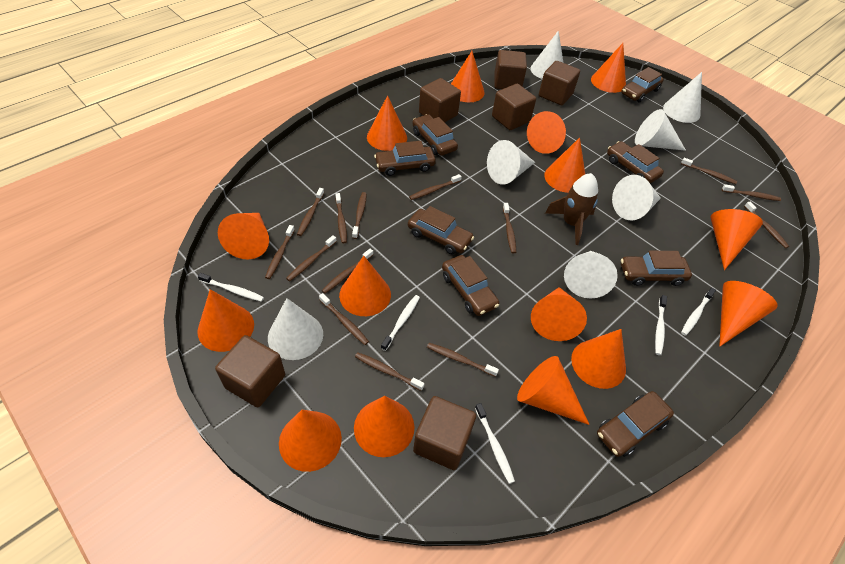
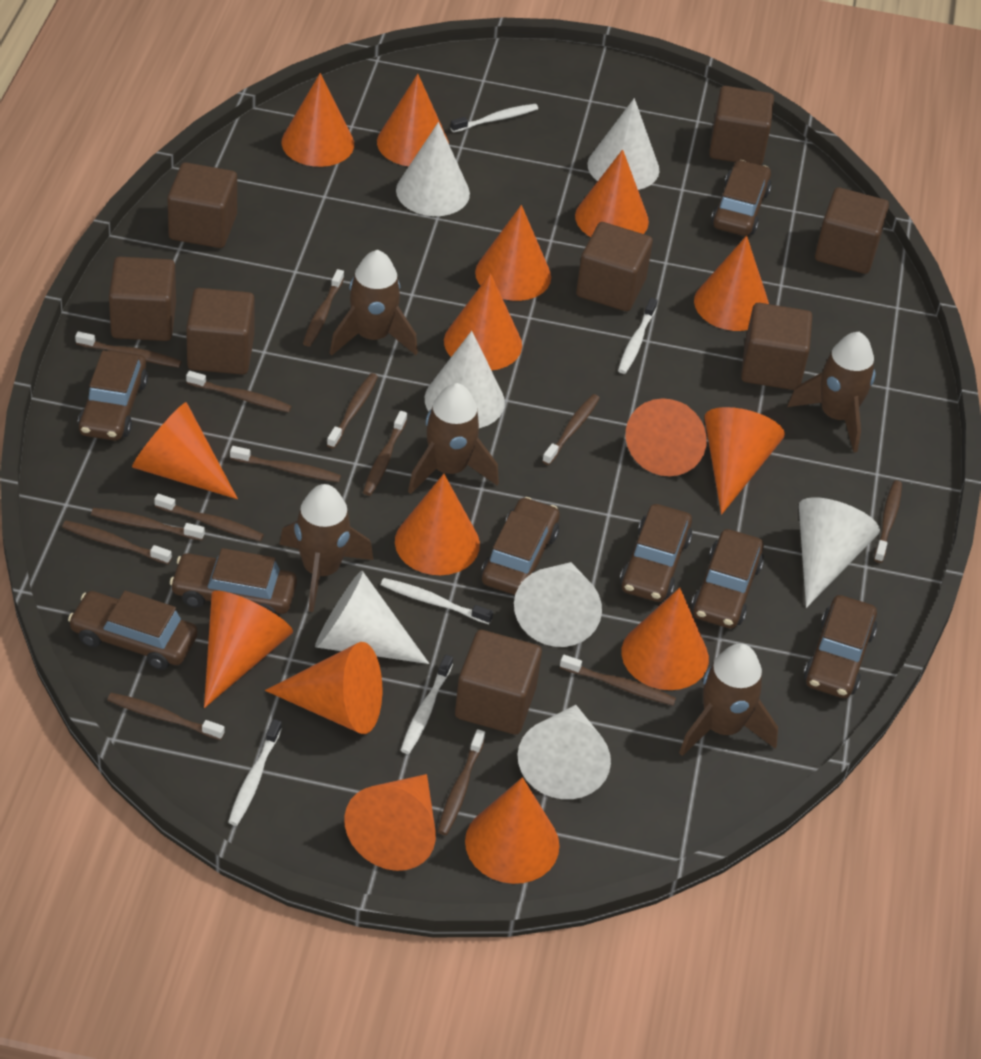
brown cube: 6 -> 8
brown rocket: 1 -> 5

